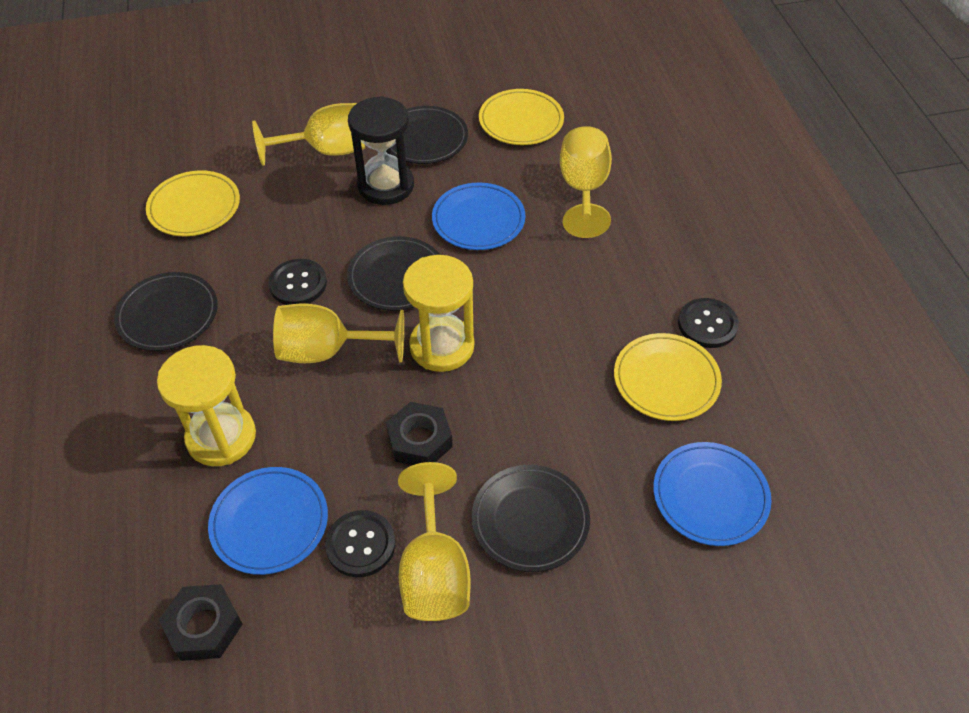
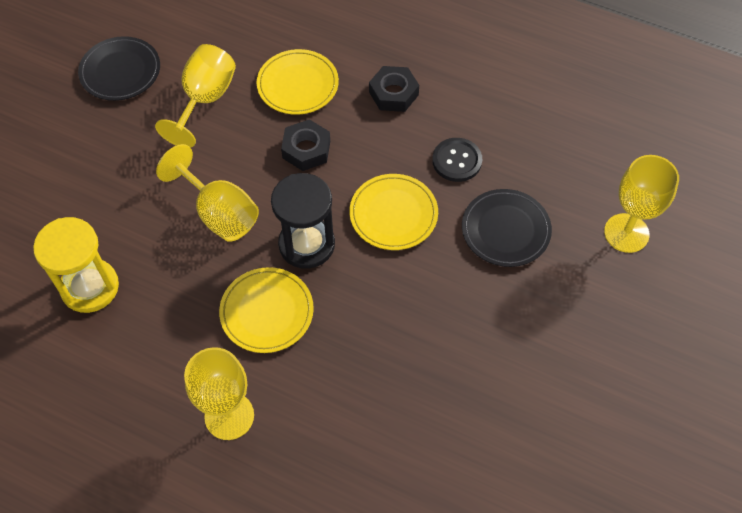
black button: 3 -> 1
black plate: 4 -> 2
blue plate: 3 -> 0
yellow hourglass: 2 -> 1

